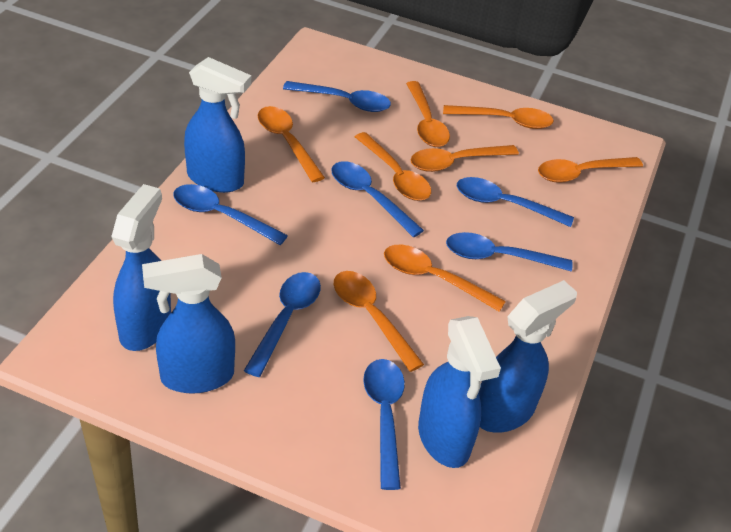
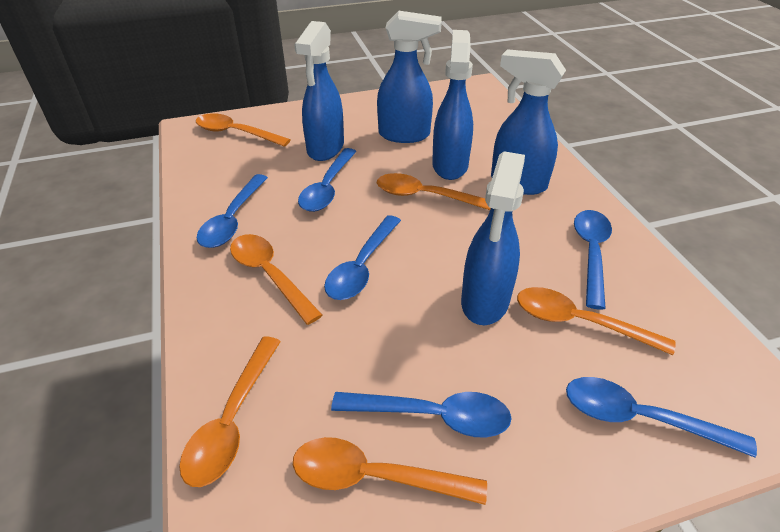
blue spoon: 7 -> 6
orange spoon: 8 -> 6

